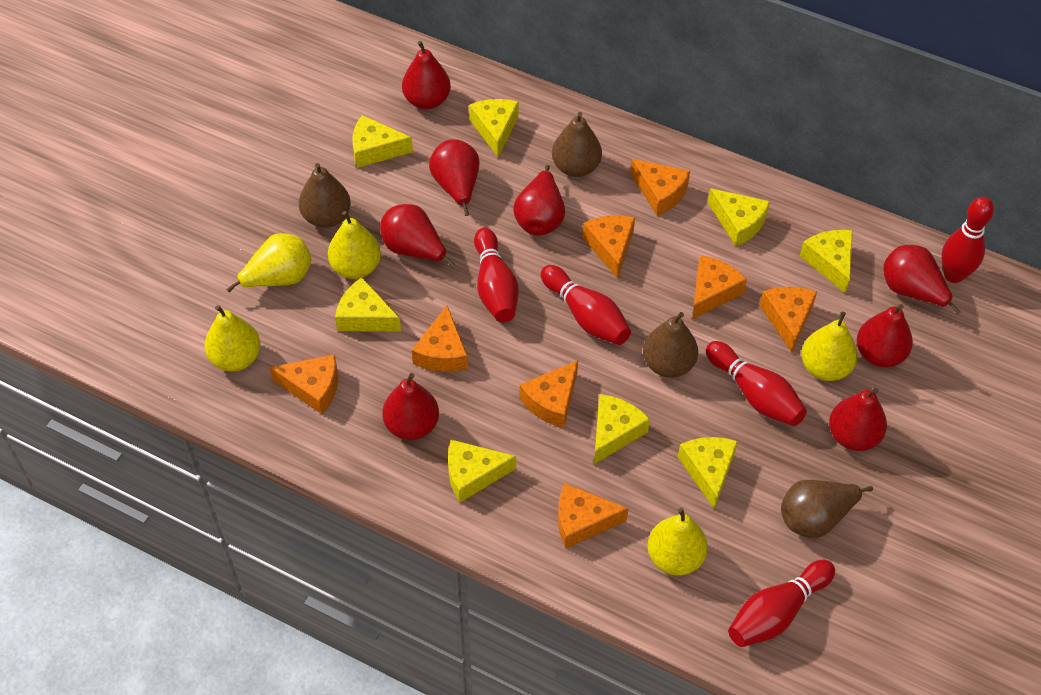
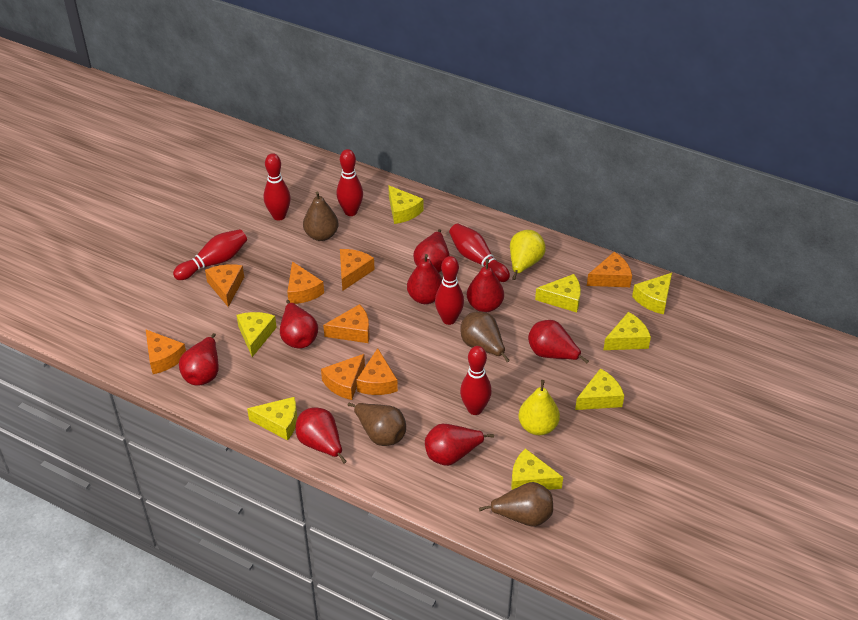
red bowling pin: 5 -> 6
yellow pear: 5 -> 2

